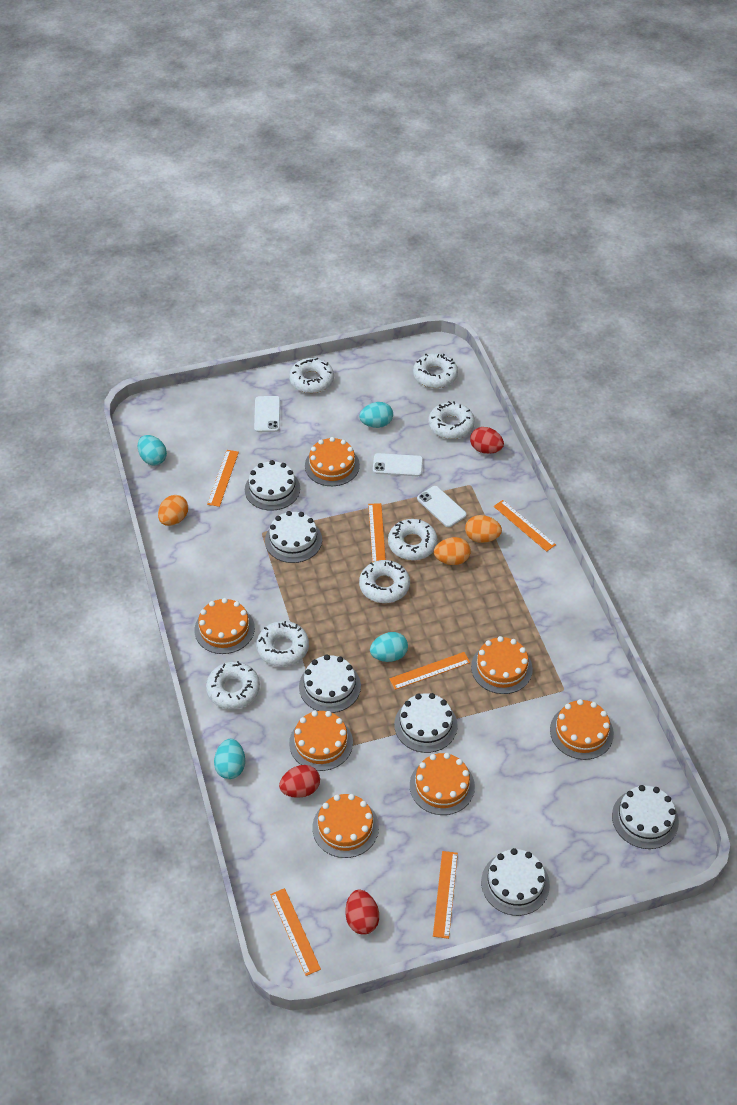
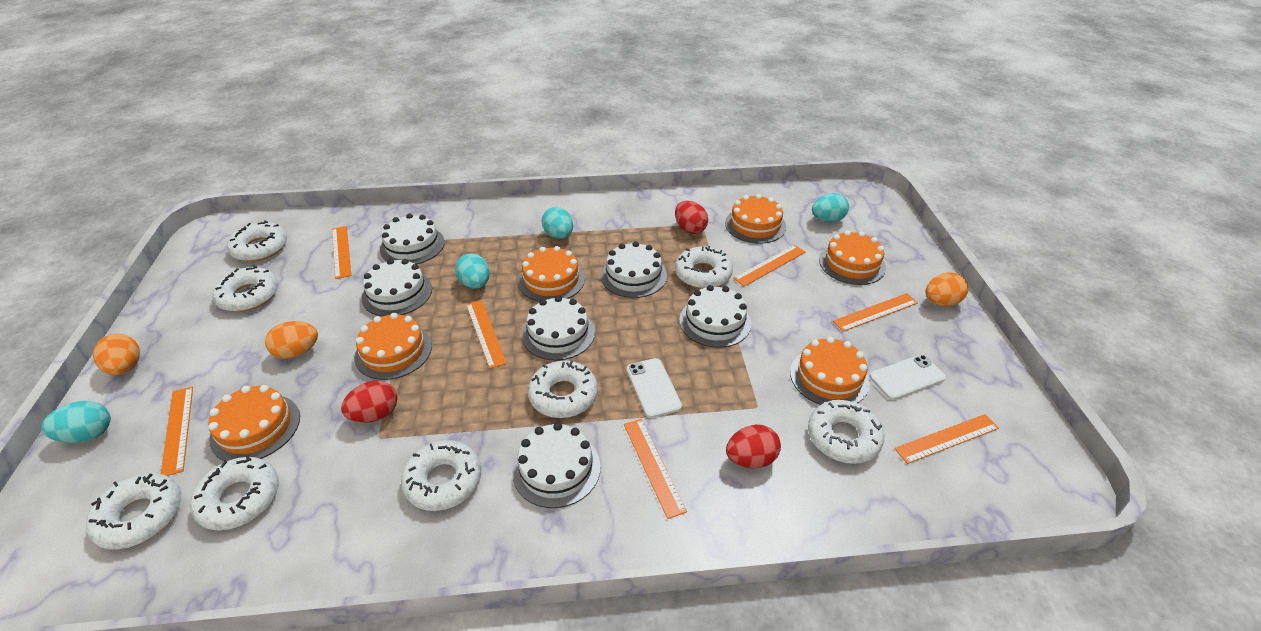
orange cake: 7 -> 6
orange ruler: 6 -> 7
white donut: 7 -> 8
white phone: 3 -> 2

